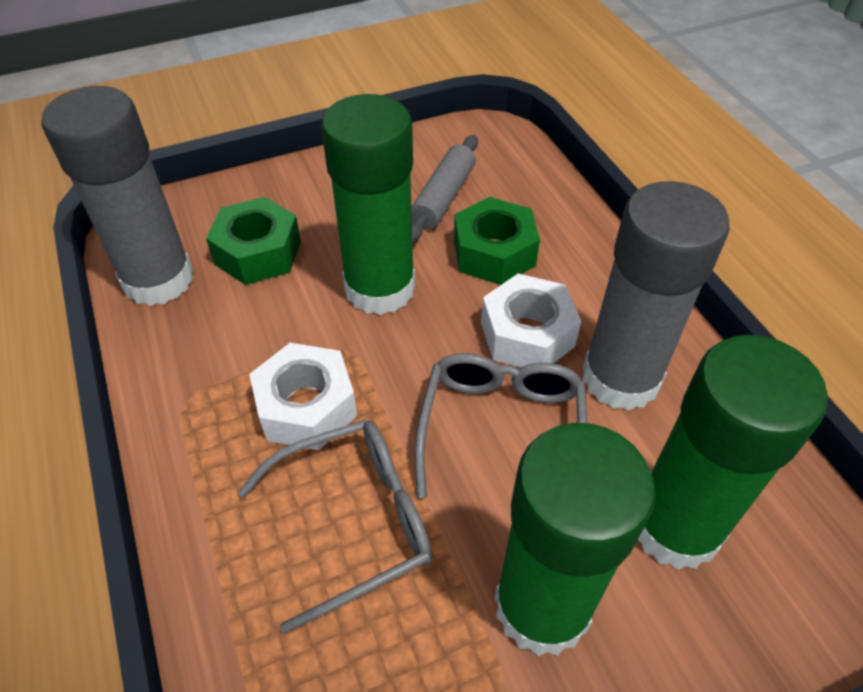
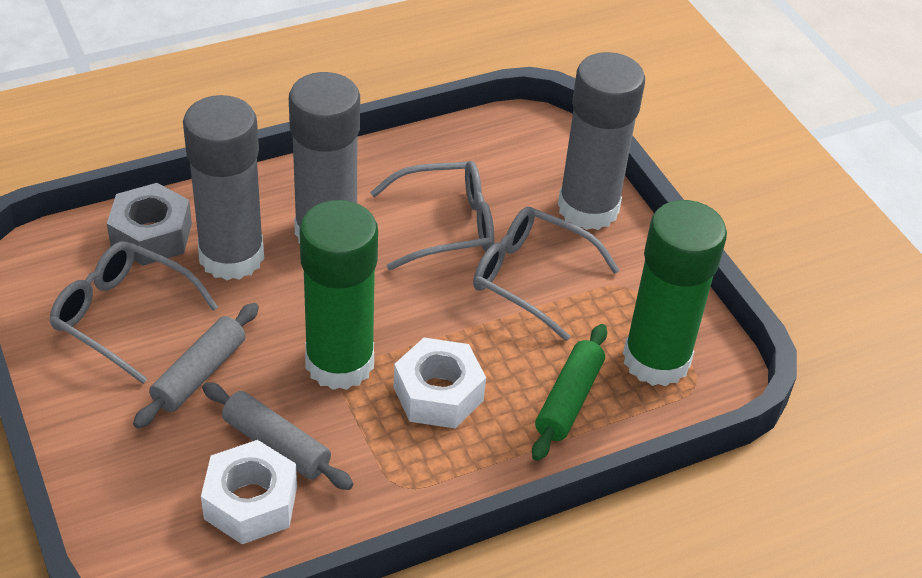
green glue stick: 3 -> 2
green nut: 2 -> 0
green rolling pin: 0 -> 1
grey glasses: 2 -> 3
grey glue stick: 2 -> 3
grey nut: 0 -> 1
grey rolling pin: 1 -> 2

